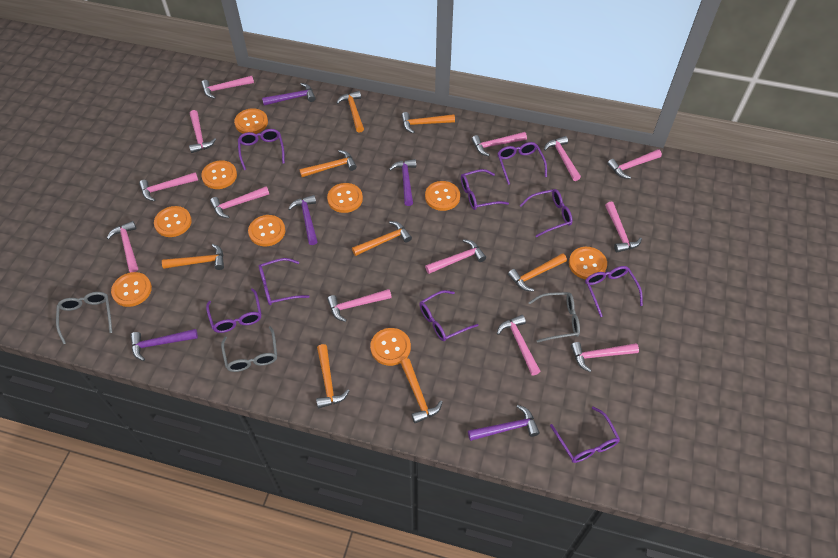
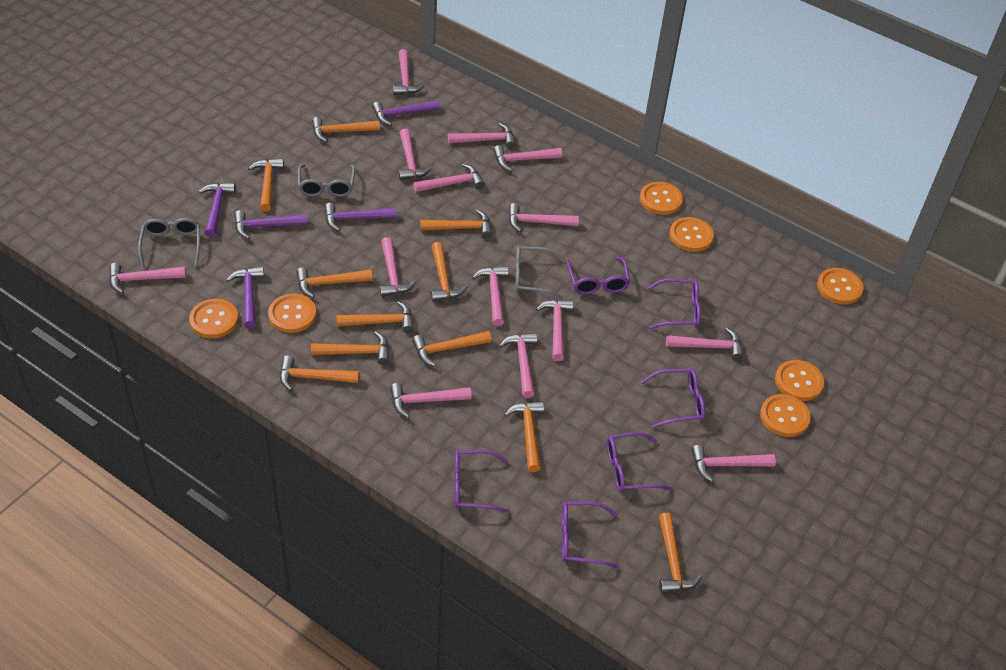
orange button: 9 -> 7
orange hammer: 8 -> 11
pink hammer: 13 -> 14
purple glasses: 9 -> 6

